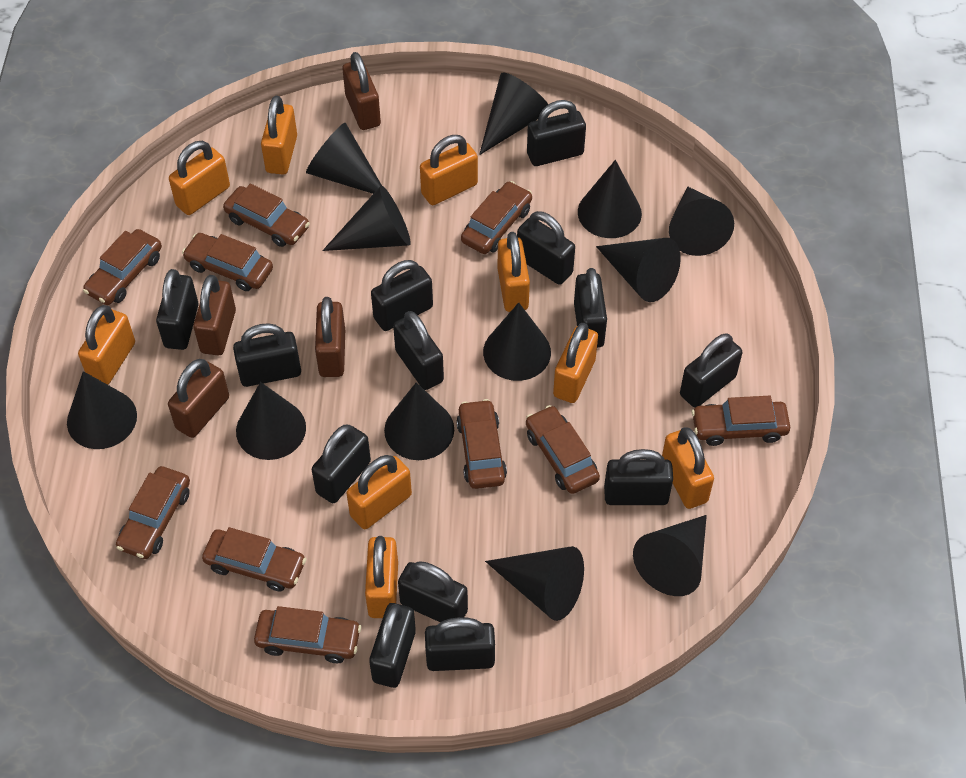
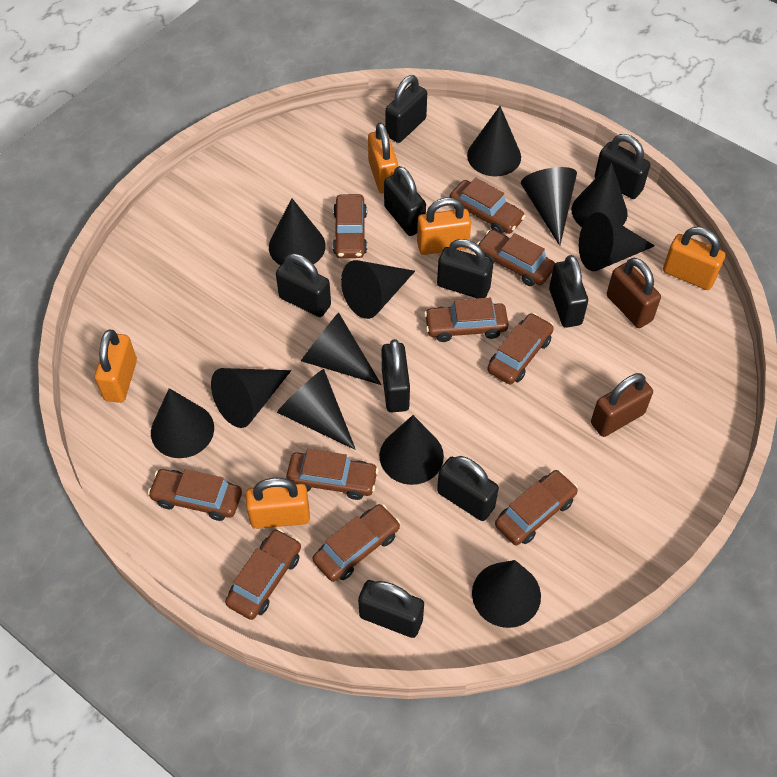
black padlock: 13 -> 9
brown padlock: 4 -> 2
orange padlock: 9 -> 5

